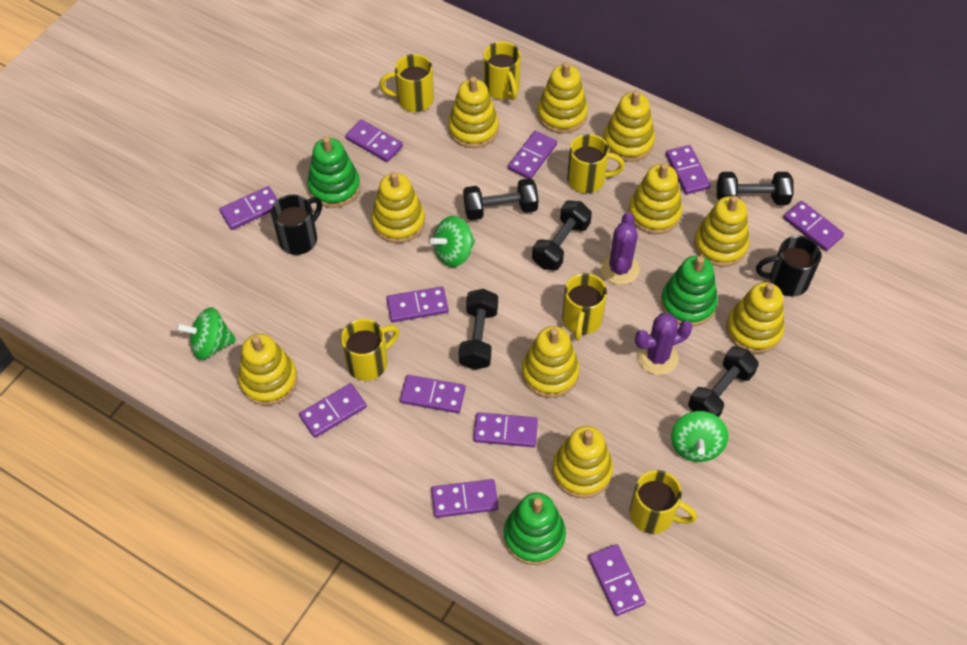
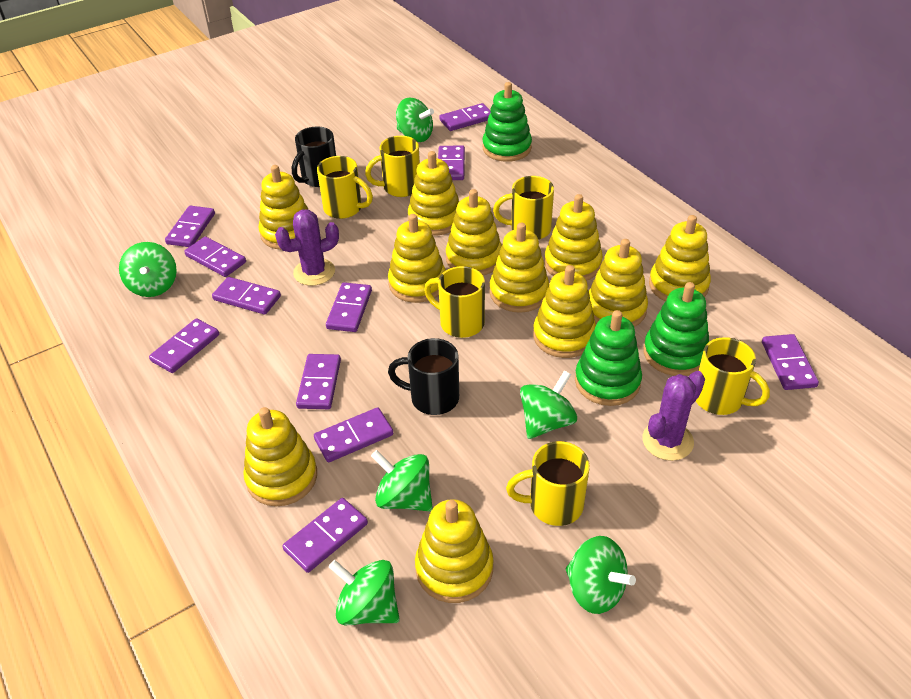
black dumbbell: 5 -> 0
green spinning top: 3 -> 6
yellow stacking toy: 10 -> 11

